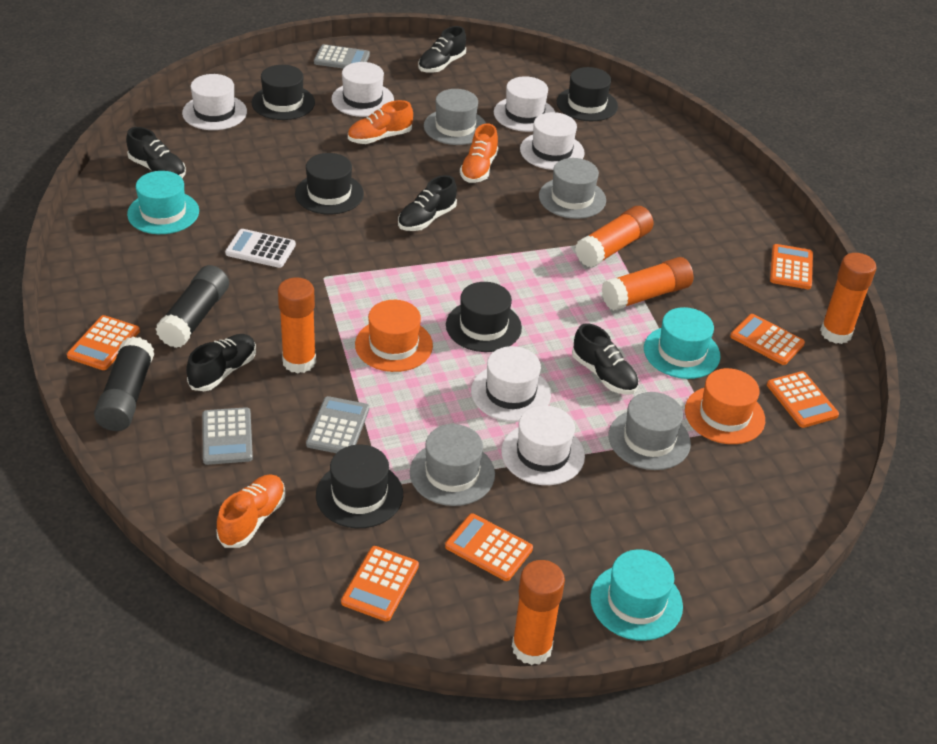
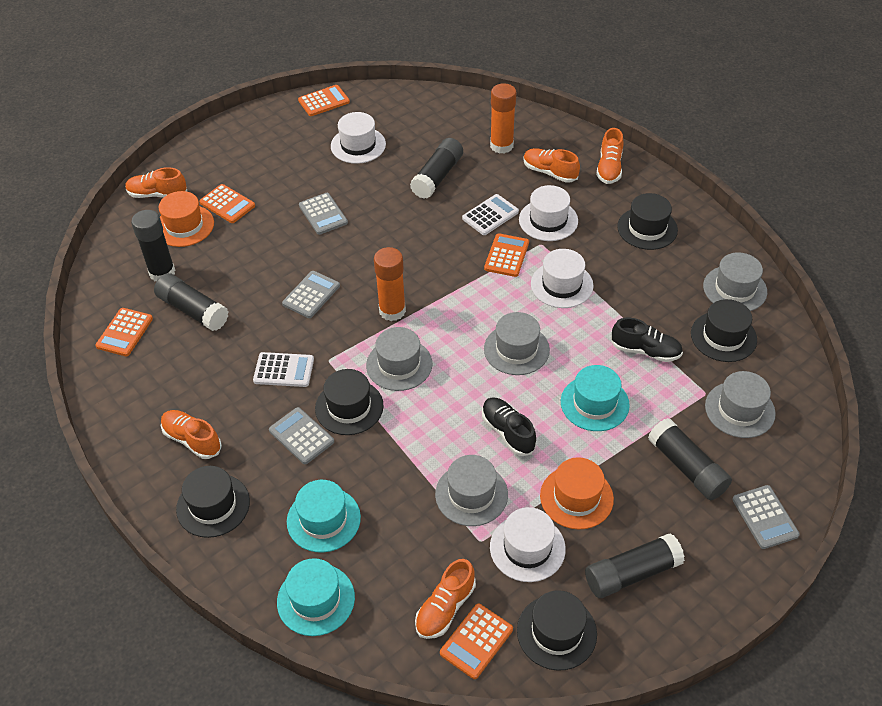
black glue stick: 2 -> 5
black shoe: 5 -> 2
grey calculator: 3 -> 4
grey hat: 4 -> 5
orange calculator: 6 -> 5
orange glue stick: 5 -> 2
orange shoe: 3 -> 5
white calculator: 1 -> 2
white hat: 6 -> 4

